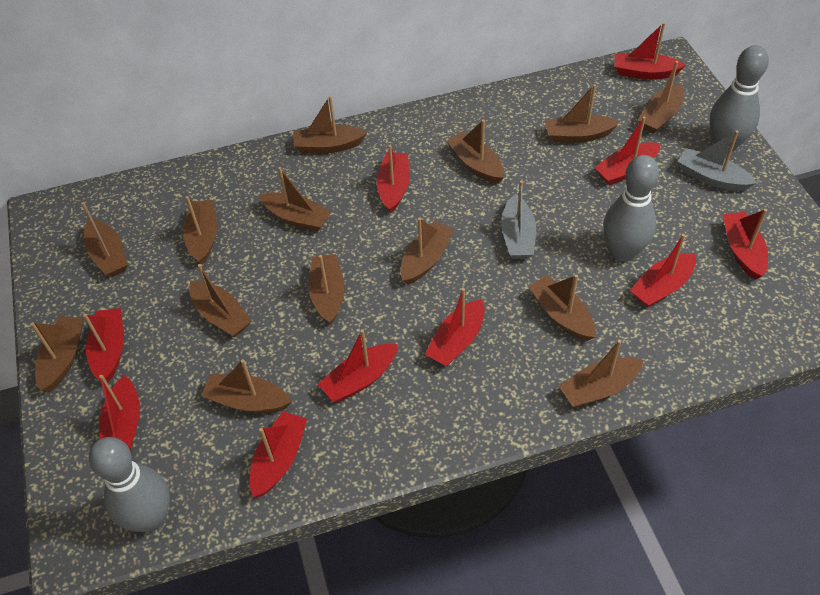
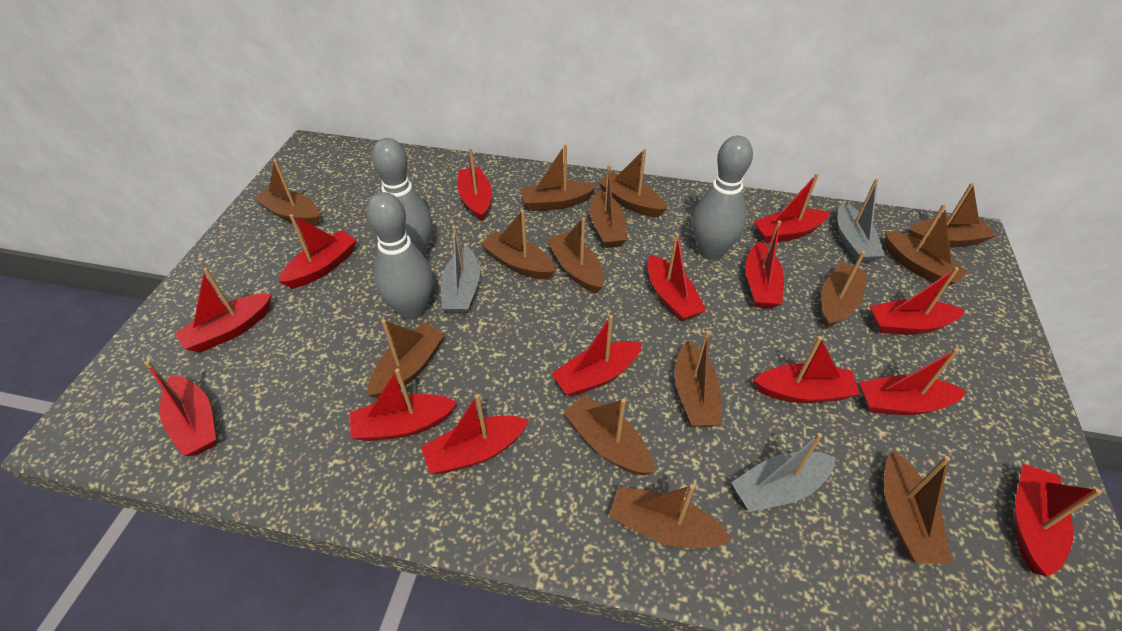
grey boat: 2 -> 3
red boat: 10 -> 14

